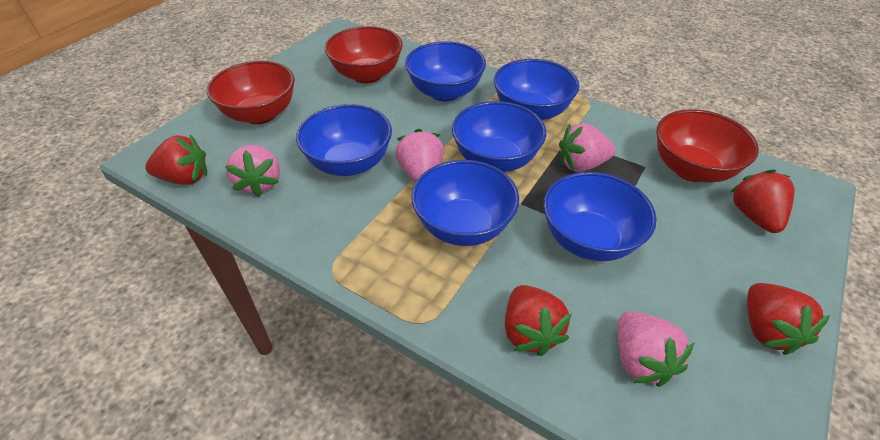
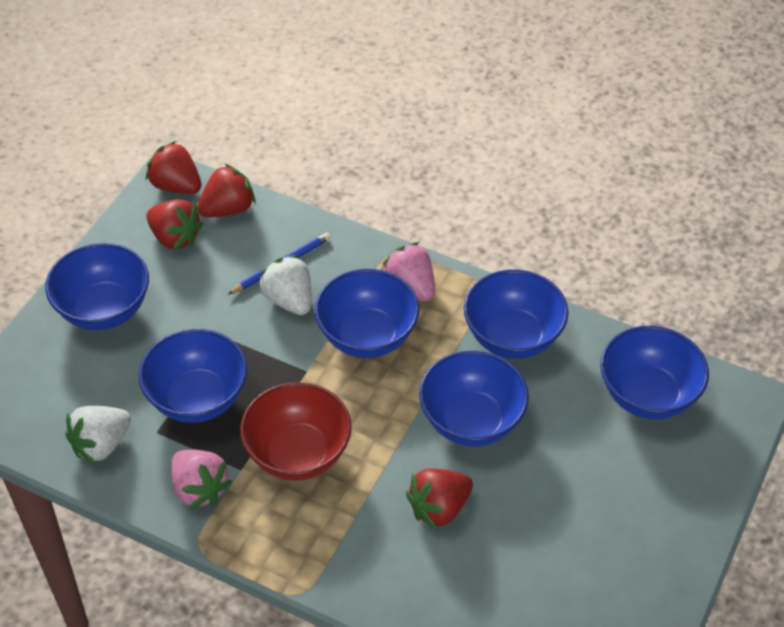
blue pencil: 0 -> 1
pink strawberry: 4 -> 2
red bowl: 3 -> 1
white strawberry: 0 -> 2

